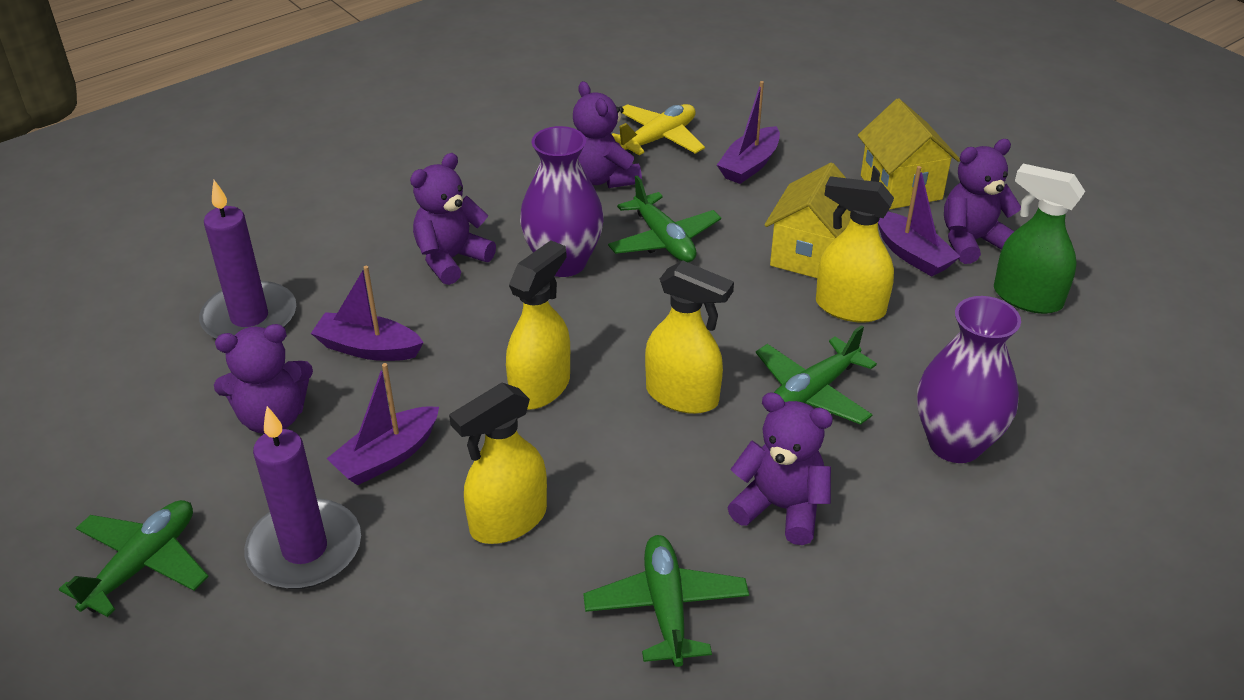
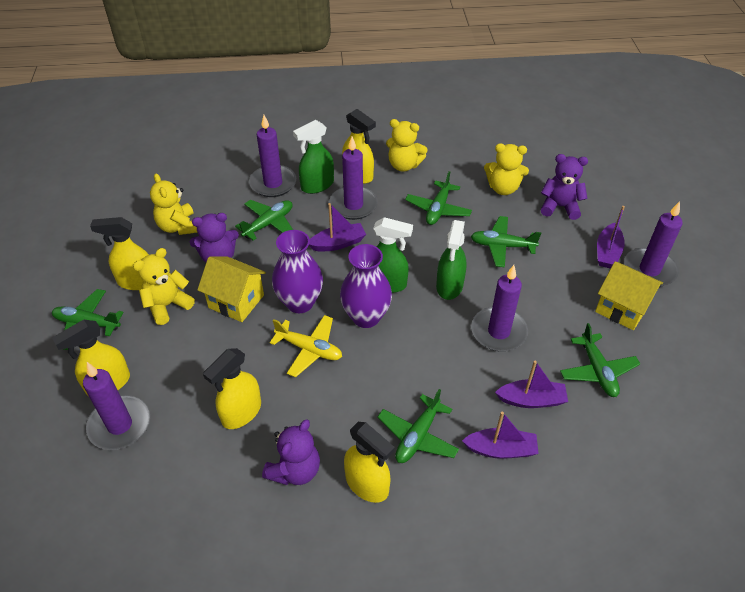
green plane: 4 -> 6
green spray bottle: 1 -> 3
purple candle: 2 -> 5
purple teddy bear: 5 -> 3
yellow spray bottle: 4 -> 5
yellow teddy bear: 0 -> 4

